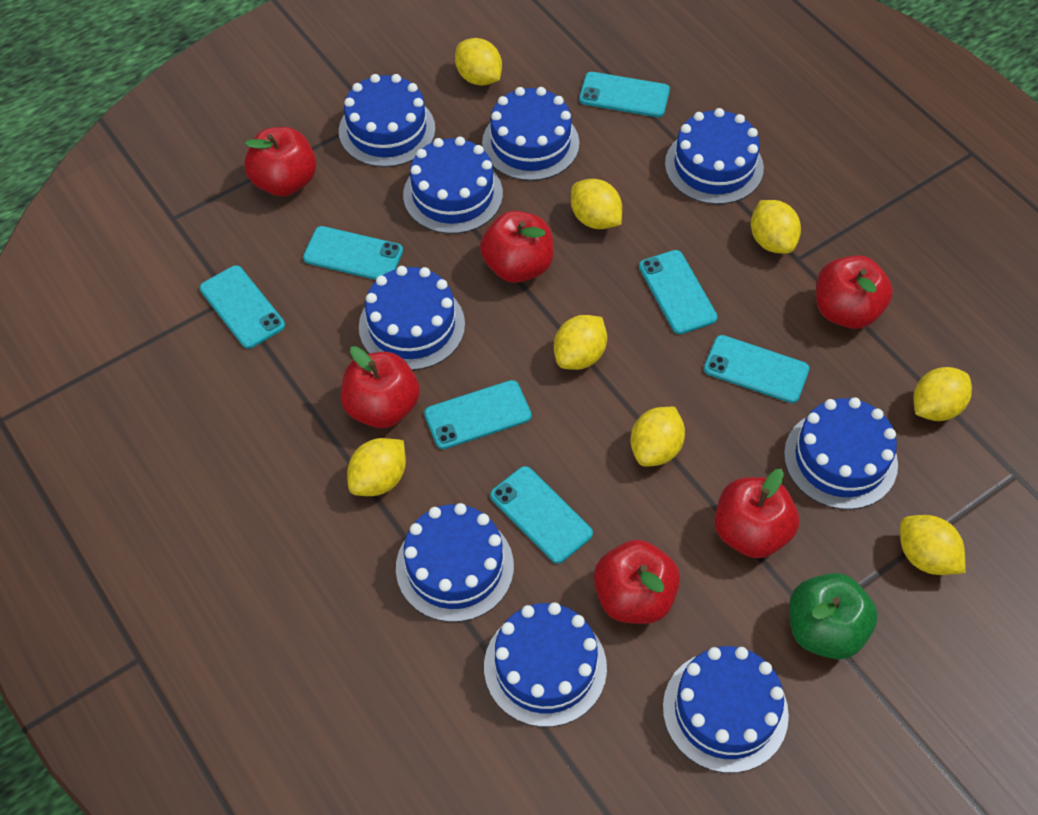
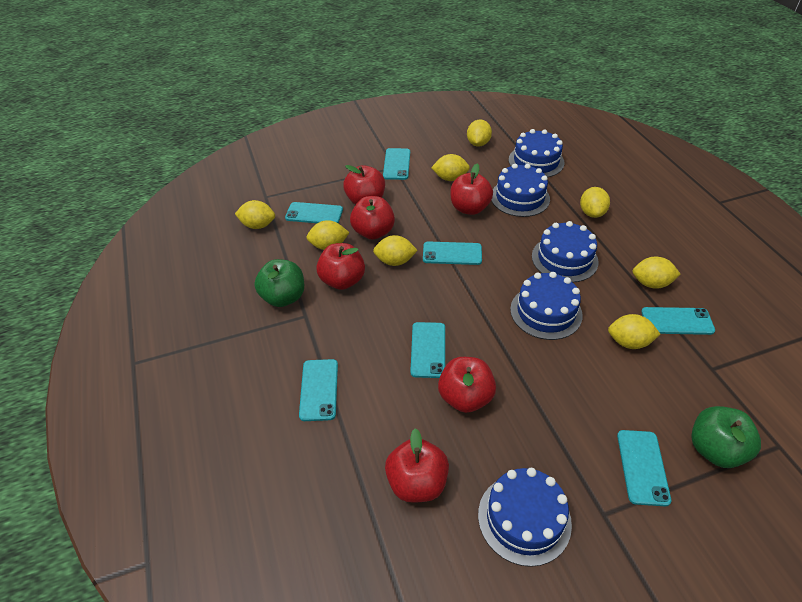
blue cake: 9 -> 5
green apple: 1 -> 2

